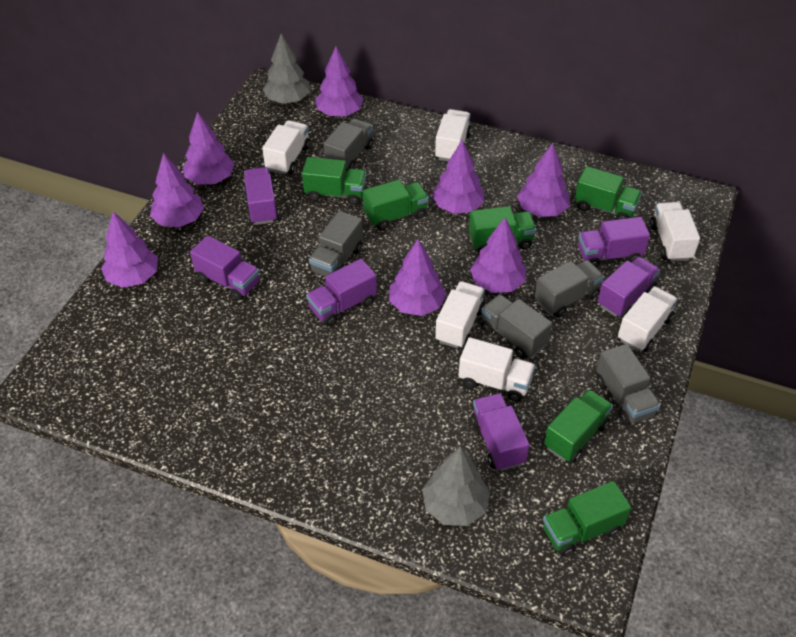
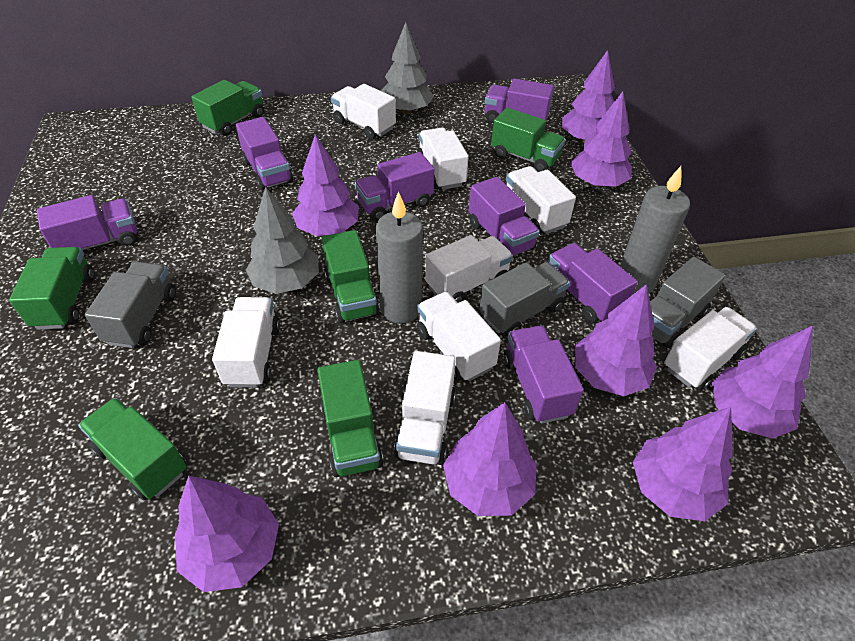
grey candle: 0 -> 2
grey truck: 5 -> 3
purple truck: 6 -> 7
white truck: 6 -> 8

